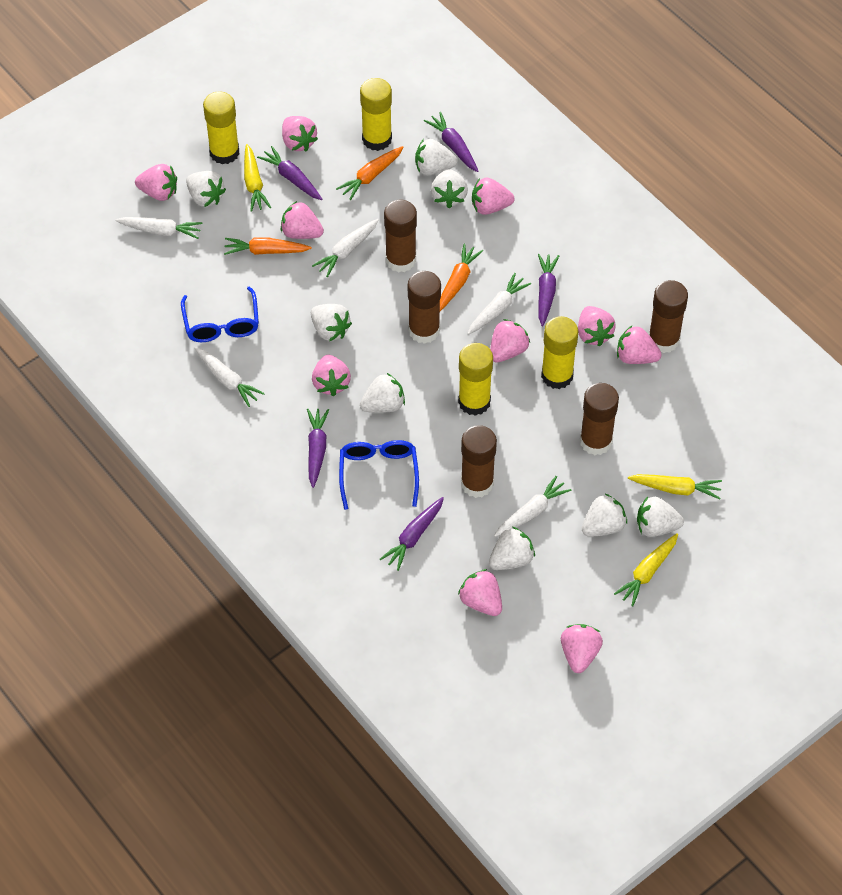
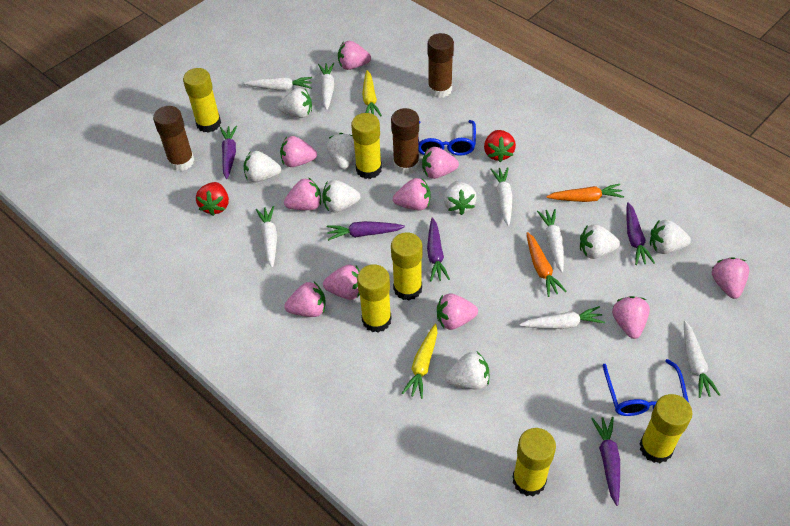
brown glue stick: 5 -> 3
orange carrot: 3 -> 2
red strawberry: 0 -> 2
white carrot: 5 -> 7
yellow carrot: 3 -> 2
yellow glue stick: 4 -> 6

